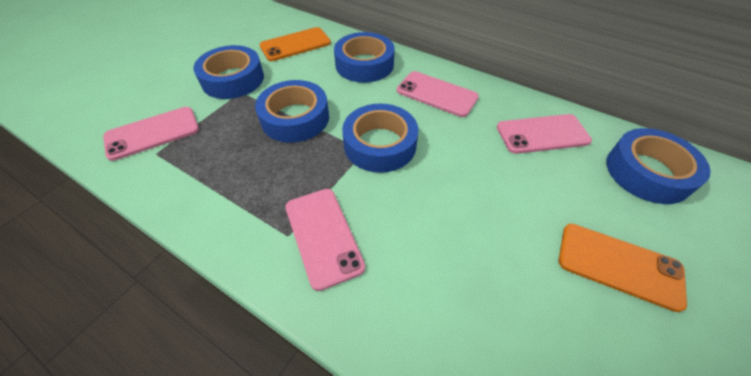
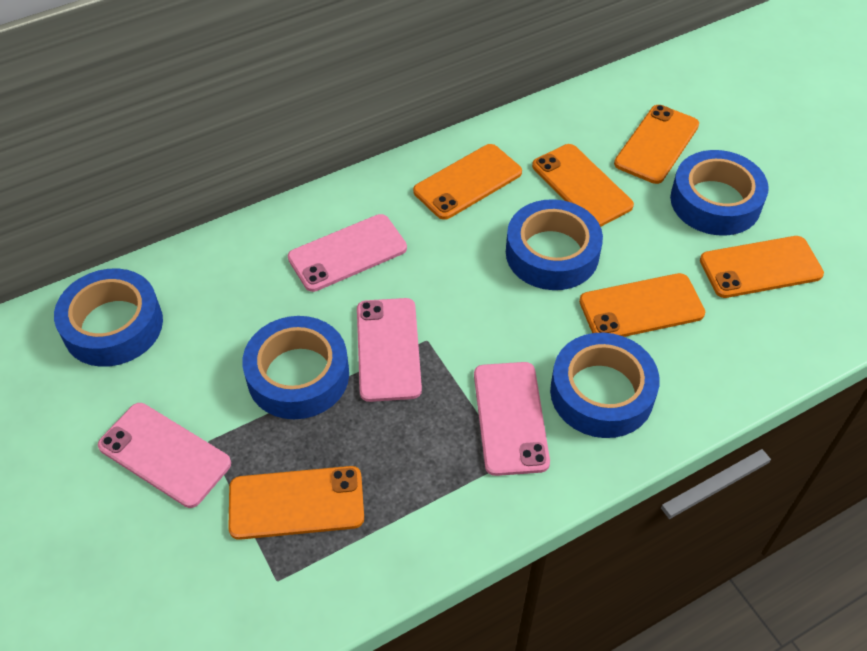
orange phone: 2 -> 6

